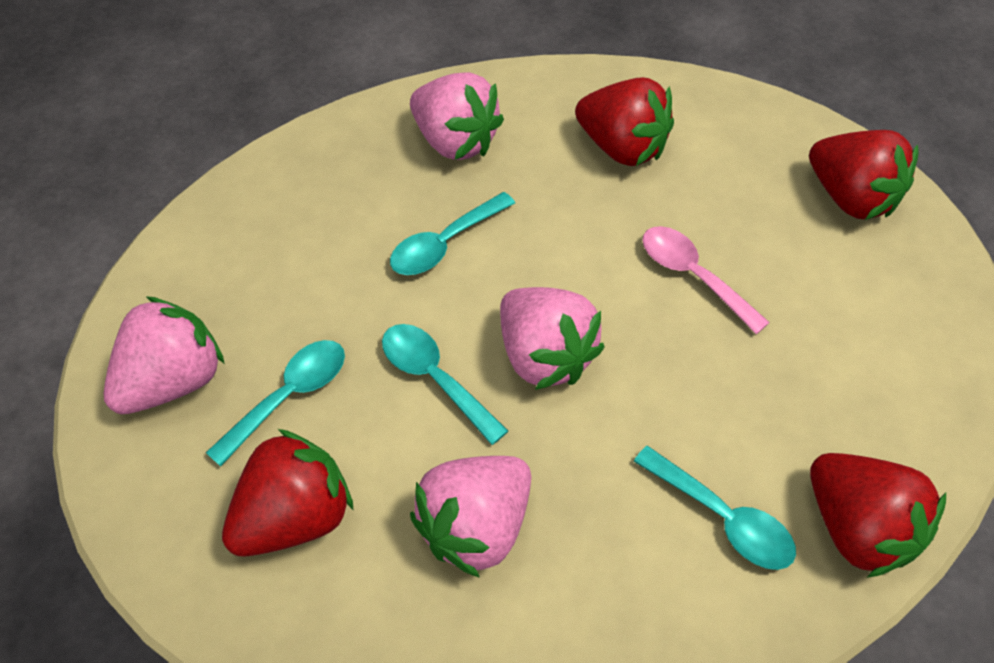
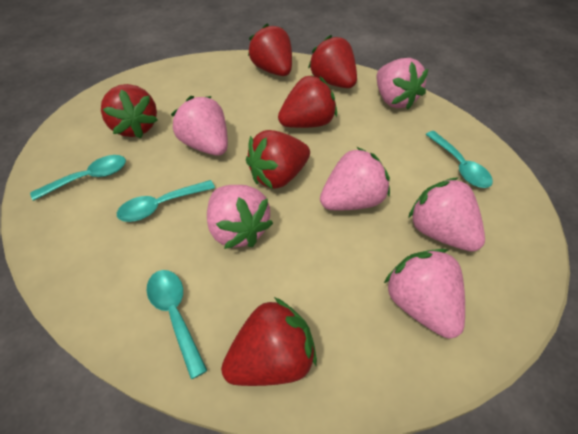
pink spoon: 1 -> 0
pink strawberry: 4 -> 6
red strawberry: 4 -> 6

